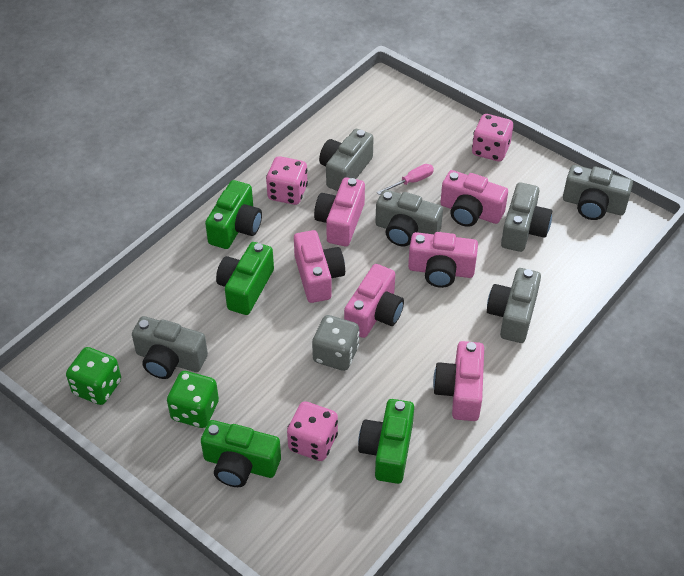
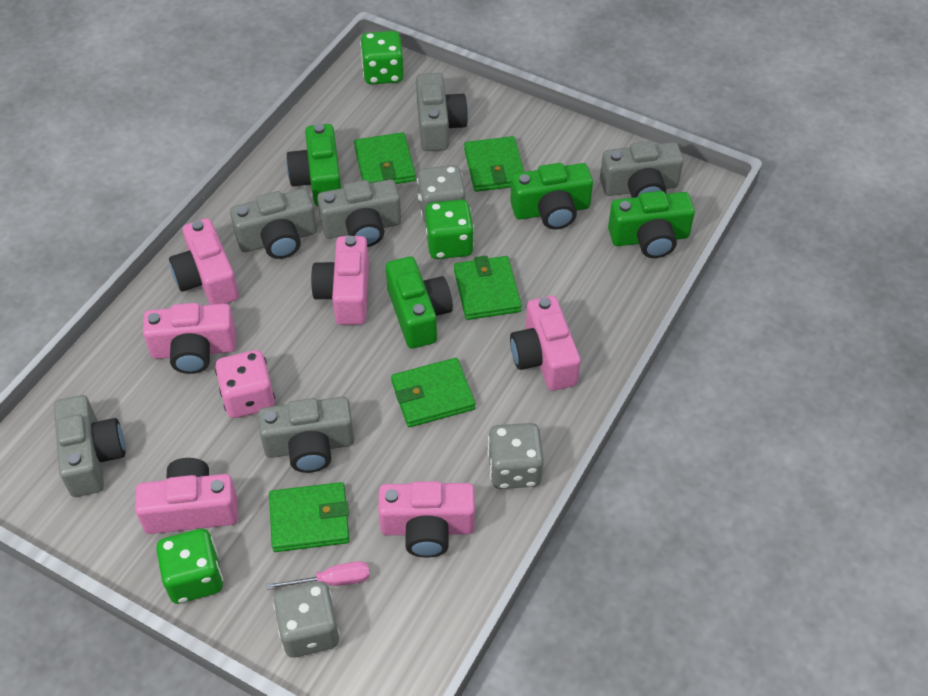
green dice: 2 -> 3
green wallet: 0 -> 5
grey dice: 1 -> 3
pink dice: 3 -> 1

